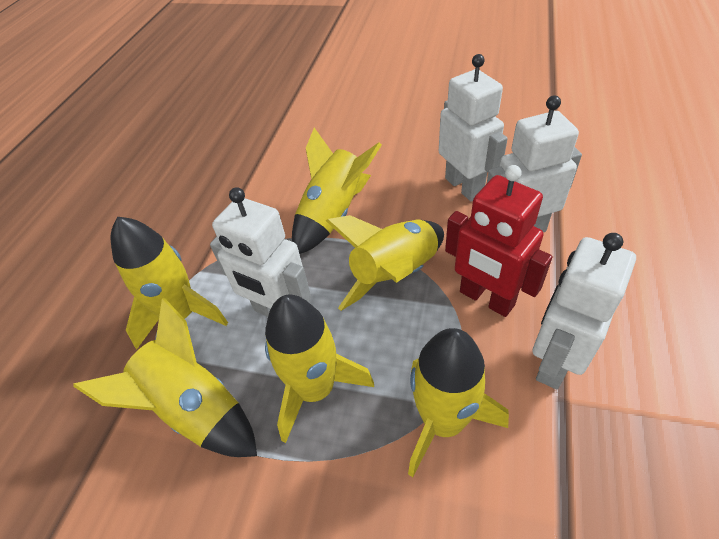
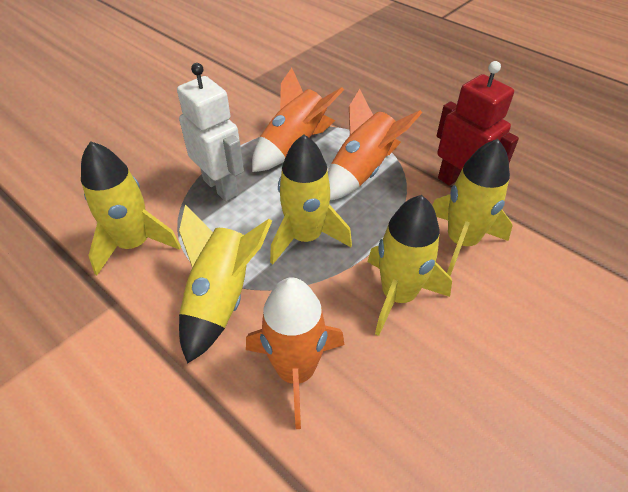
orange rocket: 0 -> 3
white robot: 4 -> 1
yellow rocket: 6 -> 5

